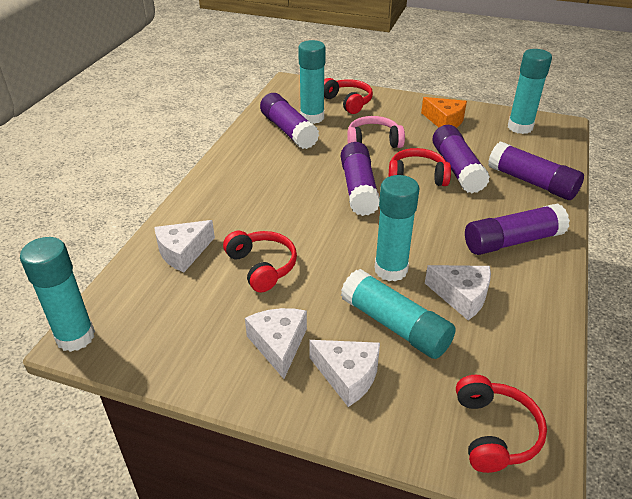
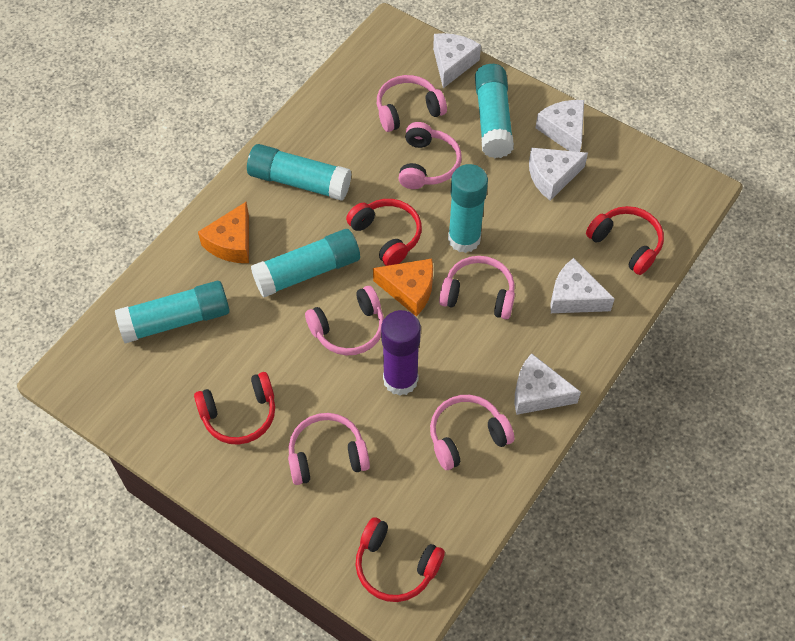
orange cheese: 1 -> 2
pink headphones: 1 -> 6
purple glue stick: 5 -> 1
white cheese: 4 -> 5

